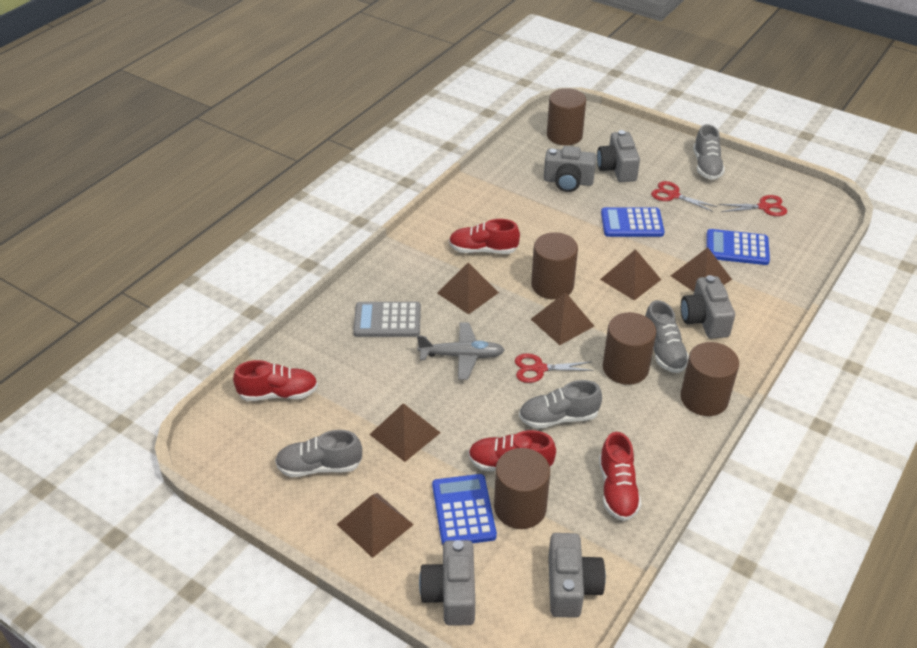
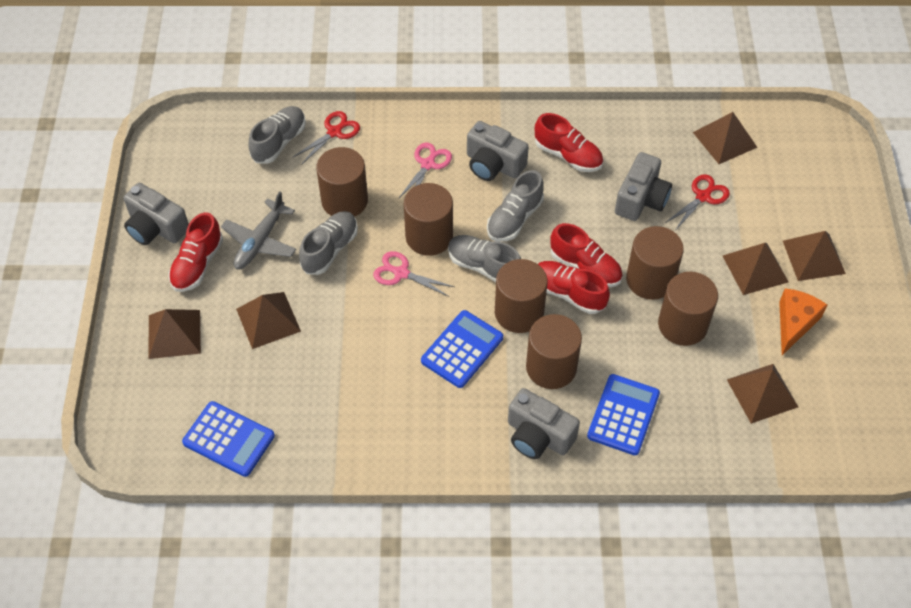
brown cylinder: 5 -> 6
grey calculator: 1 -> 0
grey camera: 5 -> 4
orange cheese: 0 -> 1
pink scissors: 0 -> 2
red scissors: 3 -> 2

